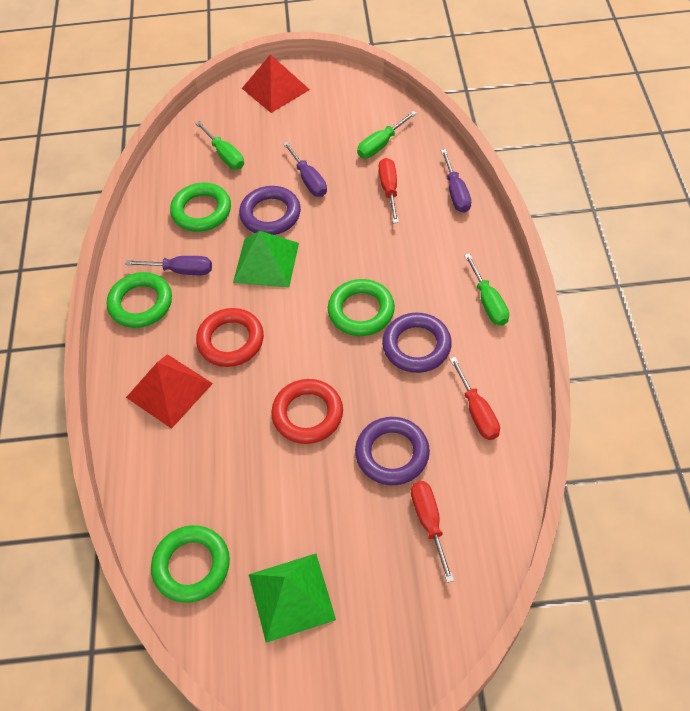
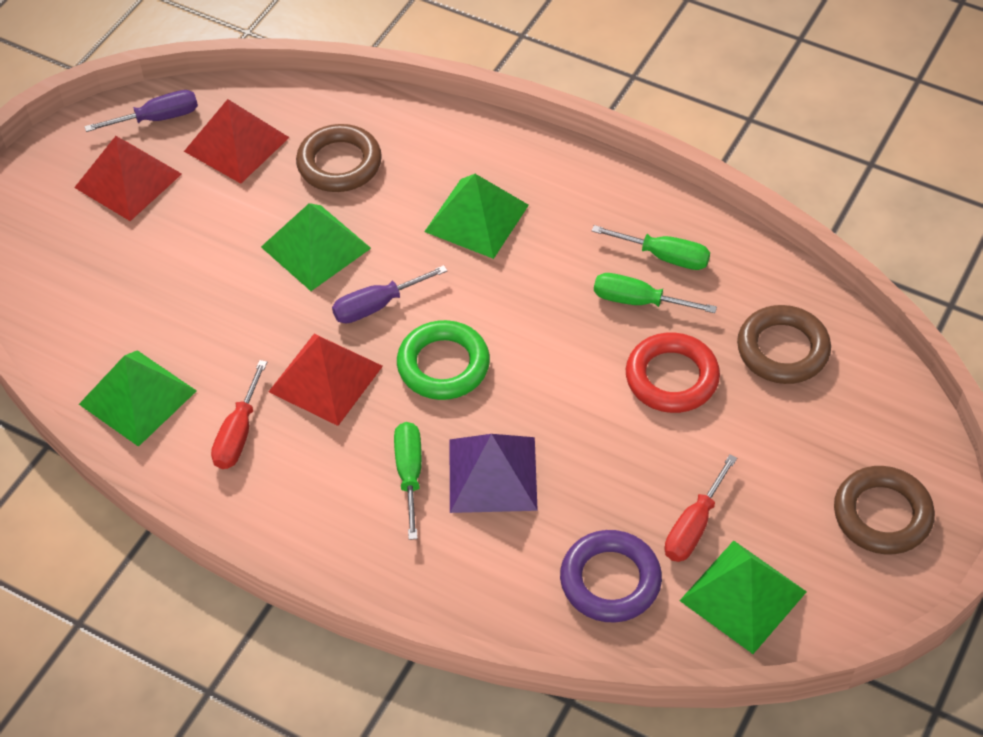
brown ring: 0 -> 3
green pyramid: 2 -> 4
green ring: 4 -> 1
purple pyramid: 0 -> 1
purple ring: 3 -> 1
purple screwdriver: 3 -> 2
red pyramid: 2 -> 3
red ring: 2 -> 1
red screwdriver: 3 -> 2

